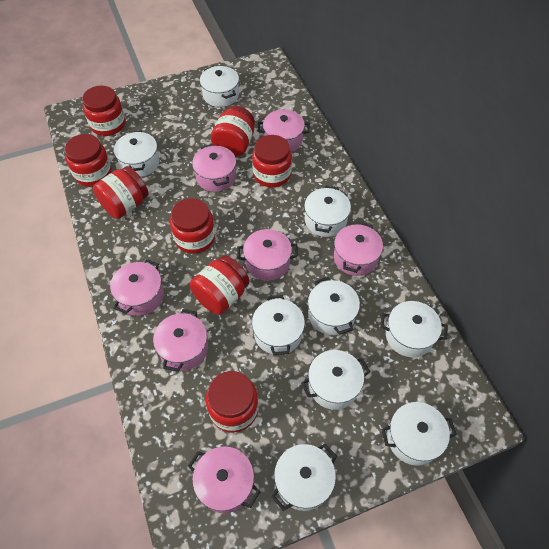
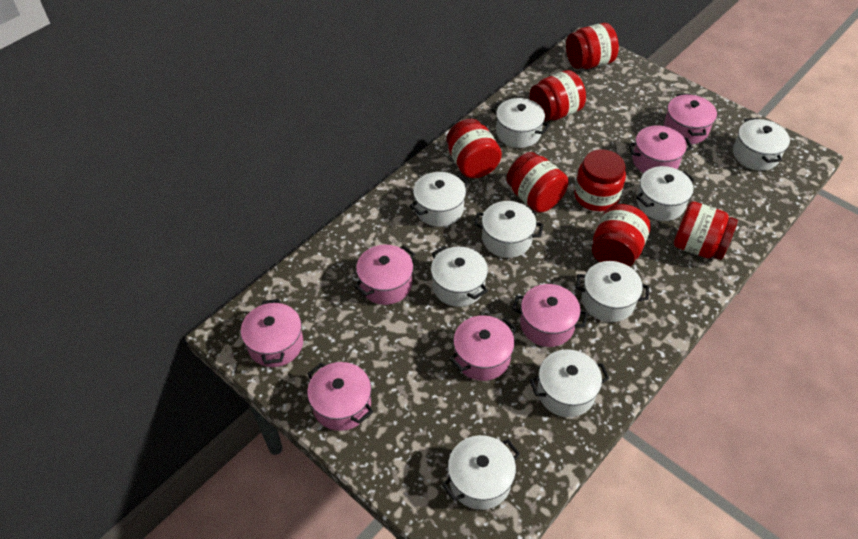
red jar: 8 -> 7

